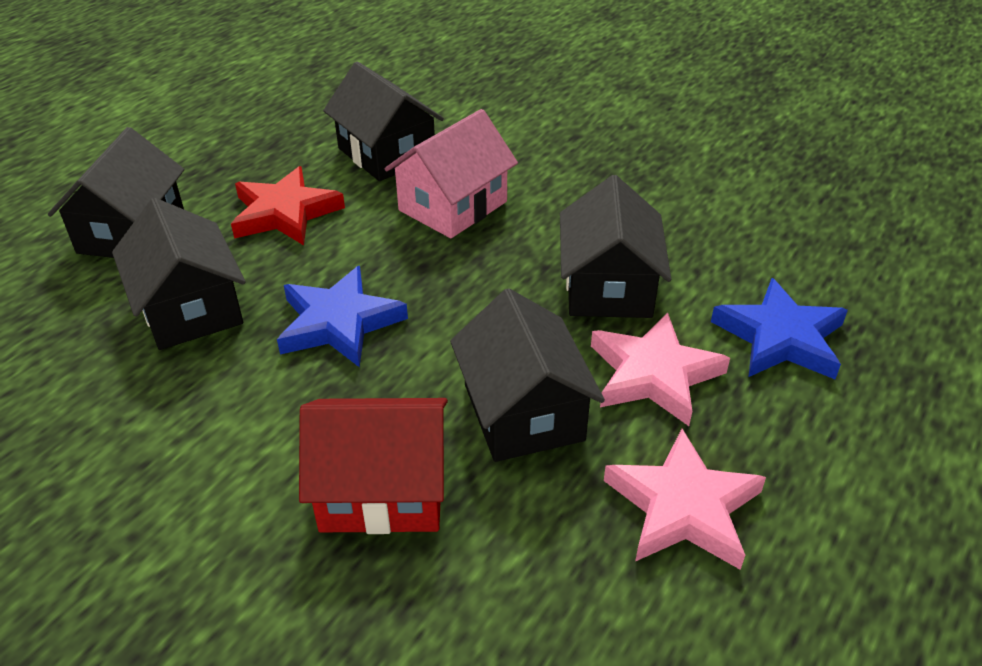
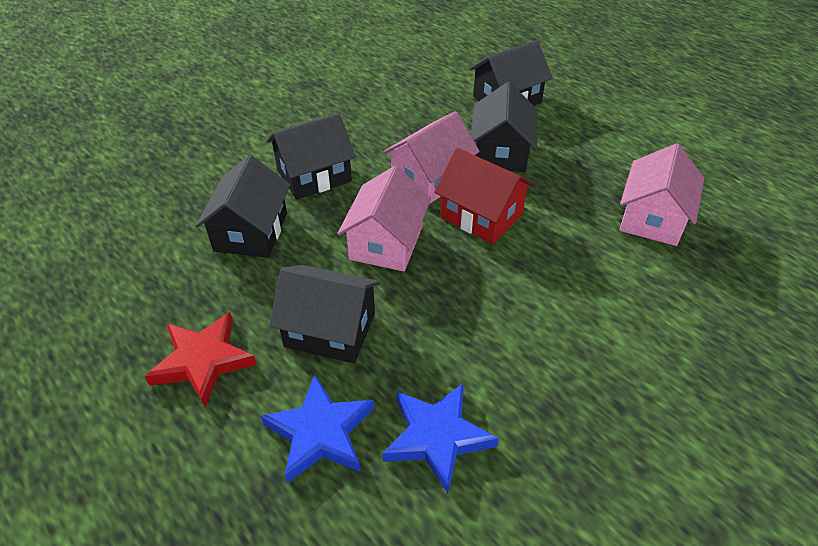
pink house: 1 -> 3
pink star: 2 -> 0

